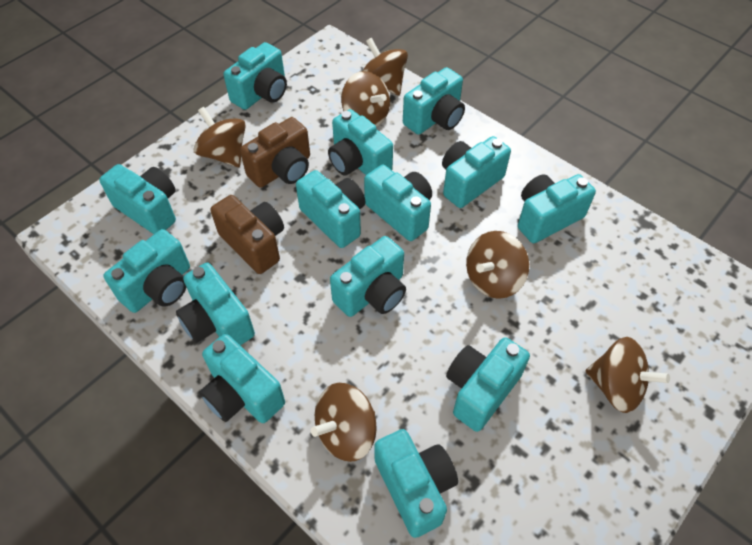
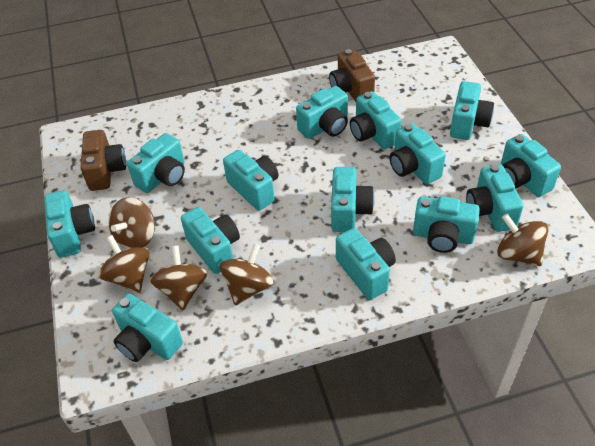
brown spinning top: 6 -> 5

